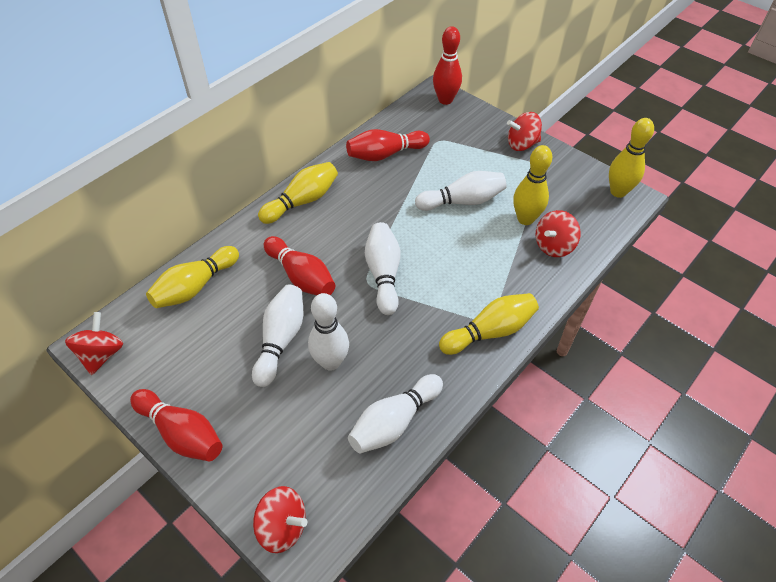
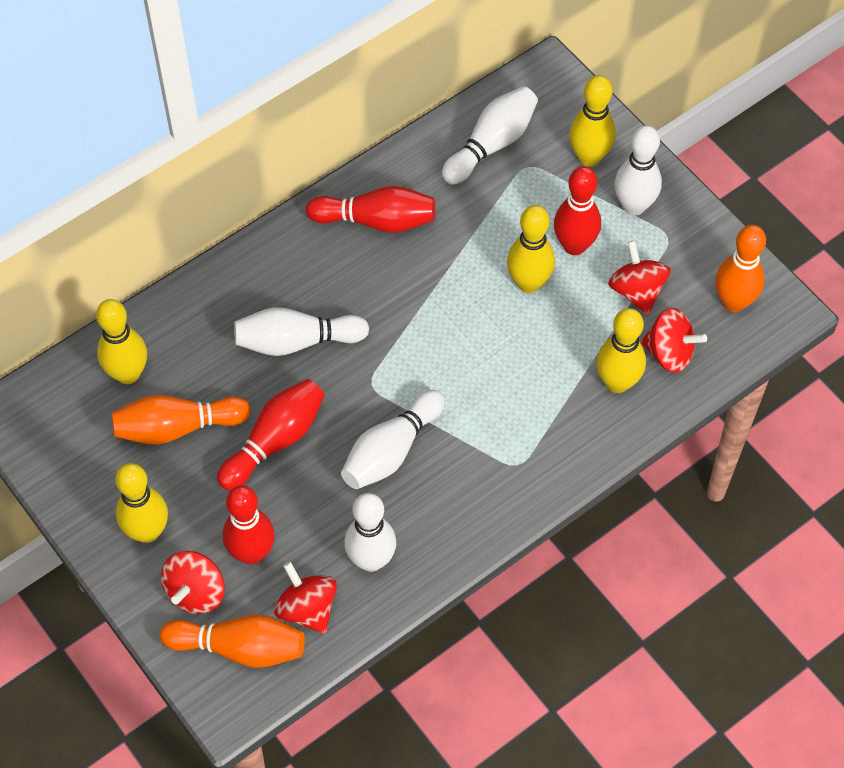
orange bowling pin: 0 -> 3

